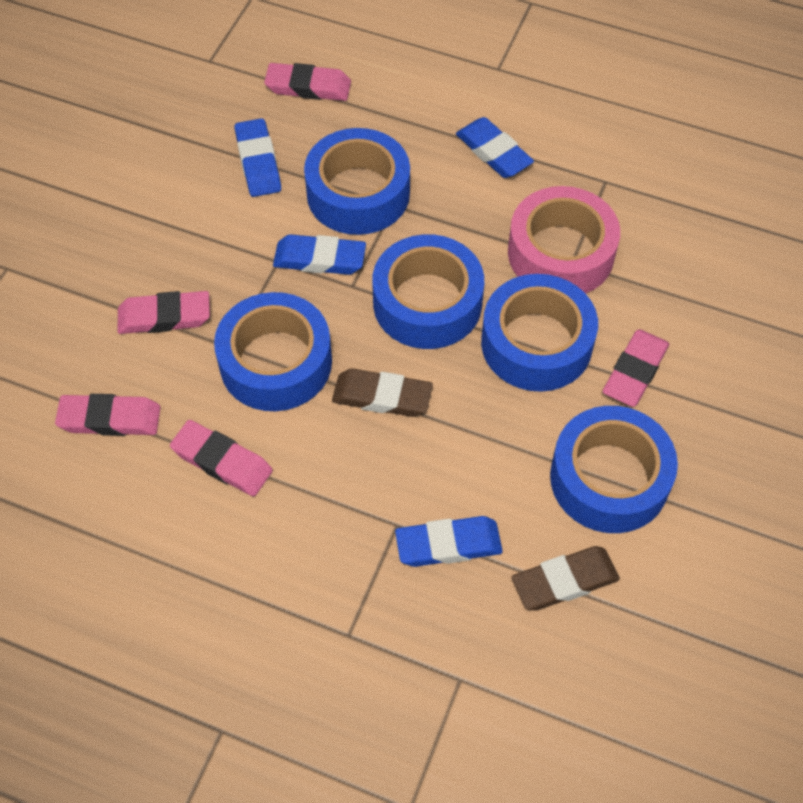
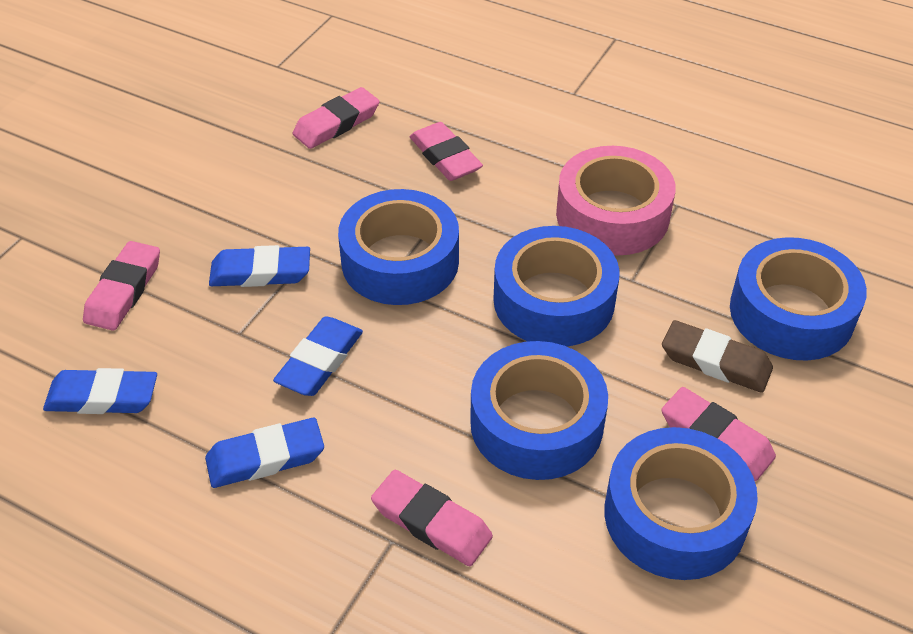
brown eraser: 2 -> 1

